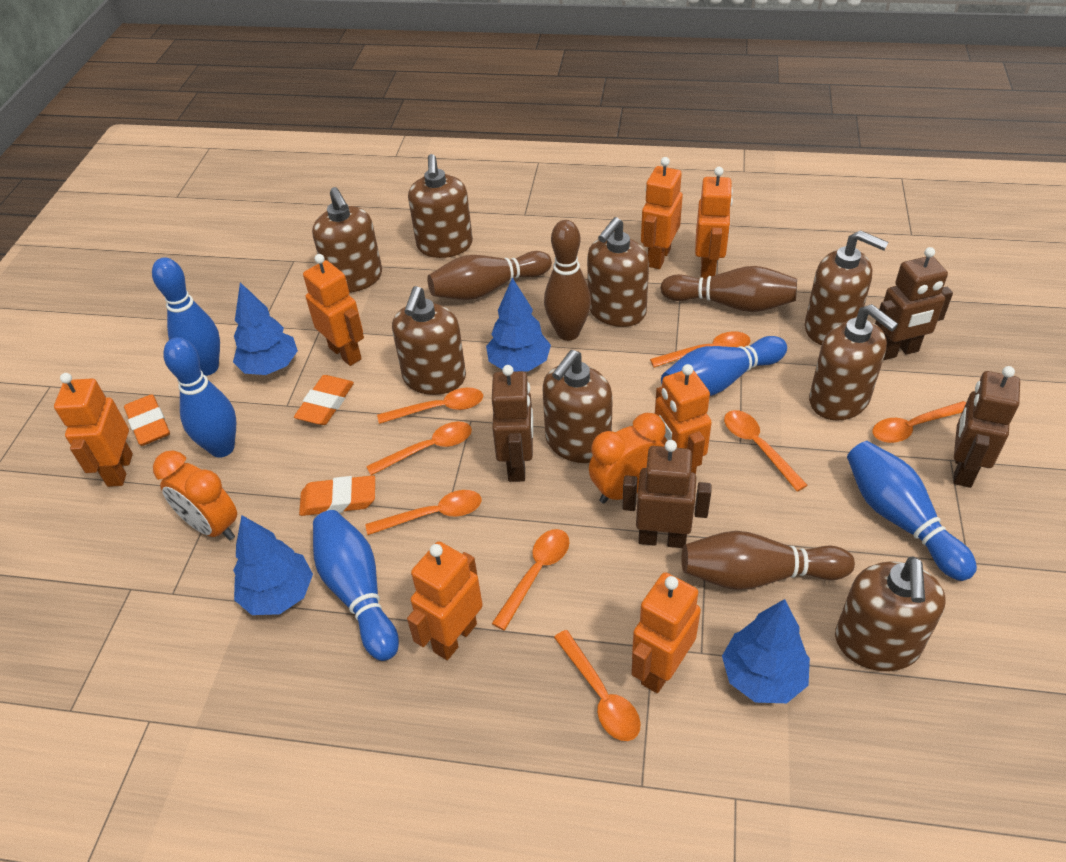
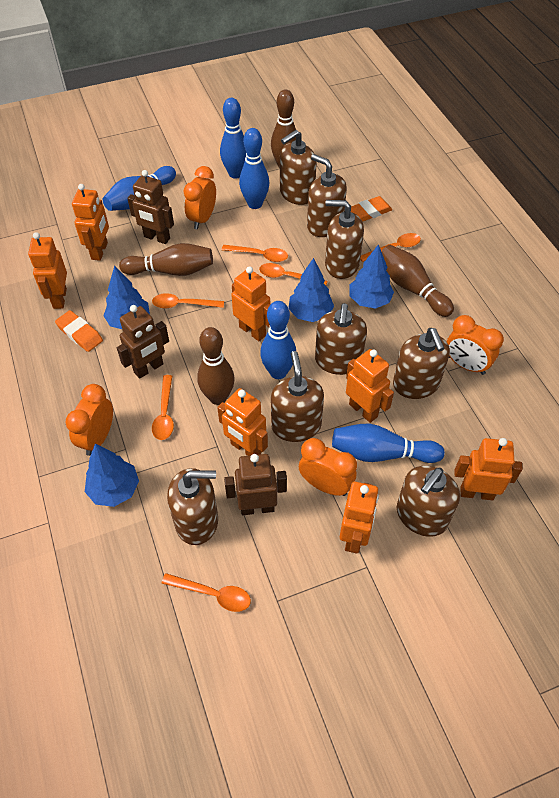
brown robot: 4 -> 3
orange clock: 2 -> 4
orange eraser: 3 -> 2
orange spoon: 8 -> 6

